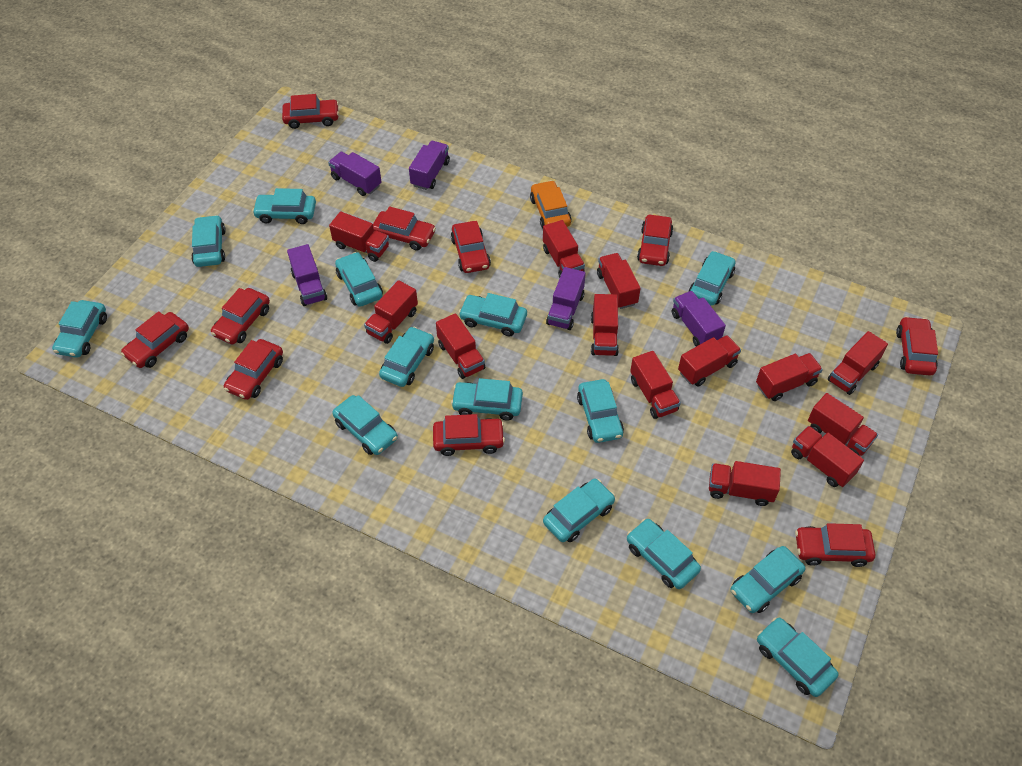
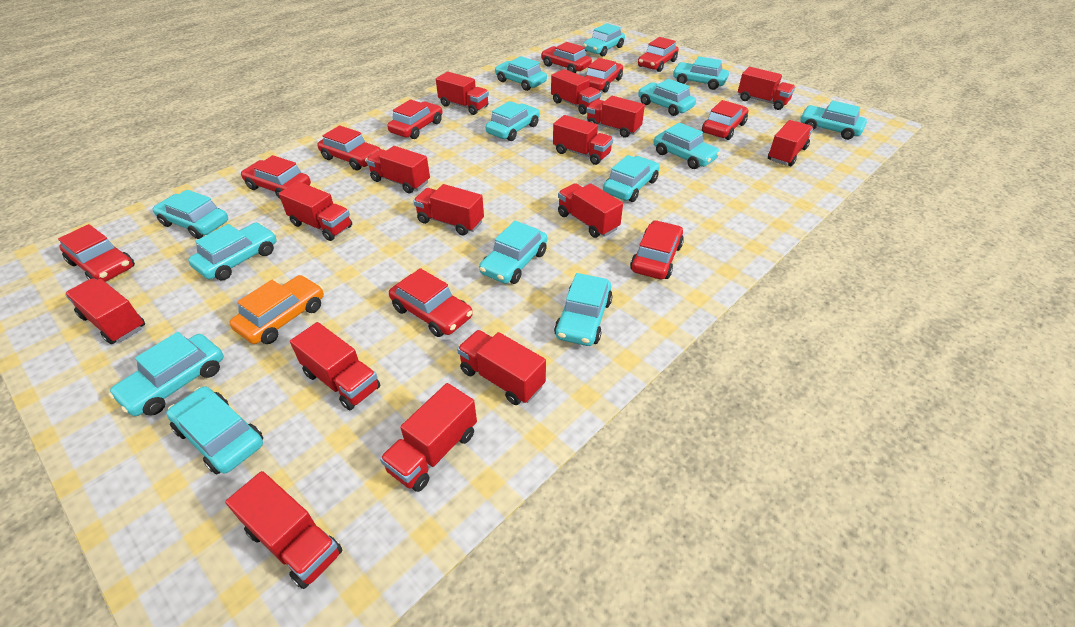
purple truck: 5 -> 0
red truck: 13 -> 15

